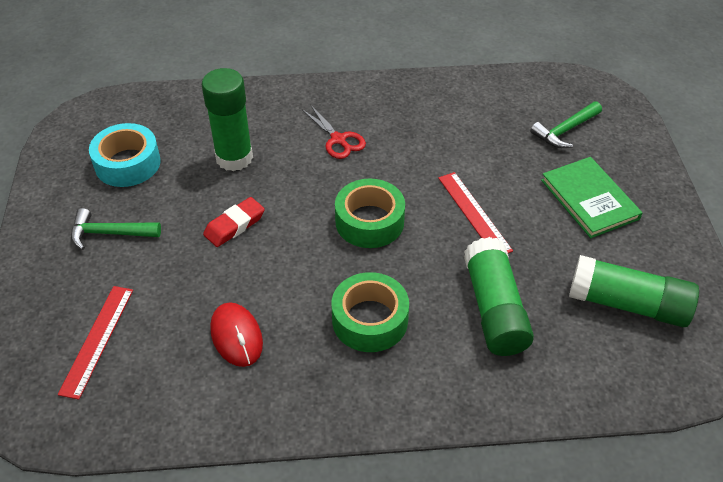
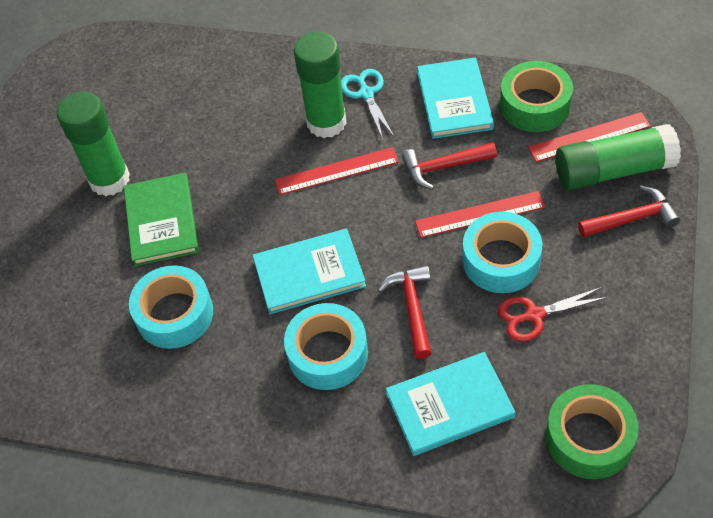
green hammer: 2 -> 0
red eraser: 1 -> 0
red hammer: 0 -> 3
red mouse: 1 -> 0
red ruler: 2 -> 3
turquoise book: 0 -> 3
turquoise scissors: 0 -> 1
turquoise tape: 1 -> 3

